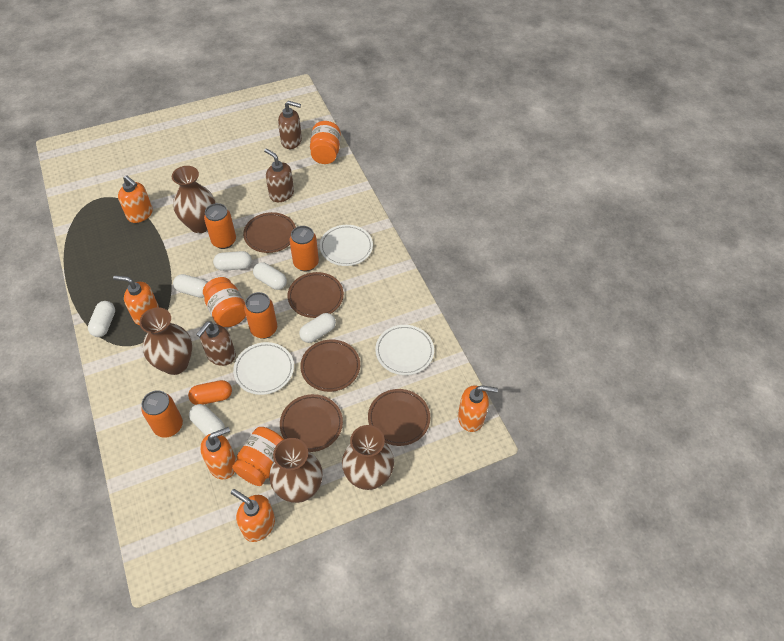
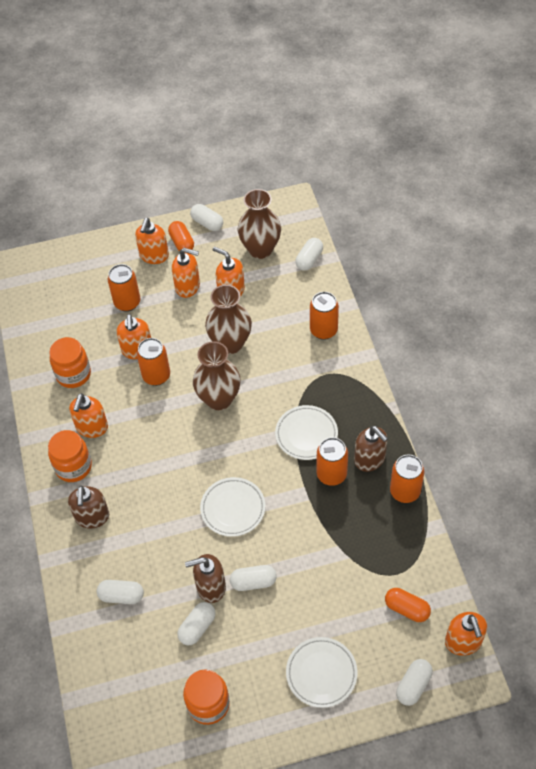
brown plate: 5 -> 0
brown vase: 4 -> 3
orange can: 4 -> 5
orange capsule: 1 -> 2
orange soap dispenser: 5 -> 6

